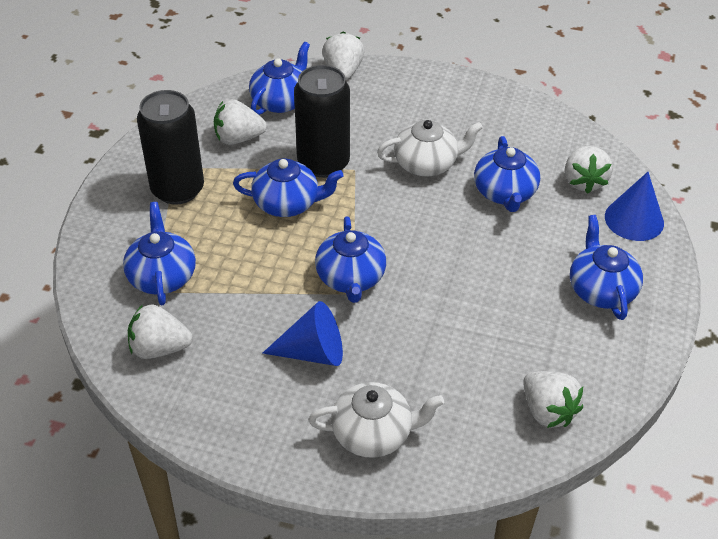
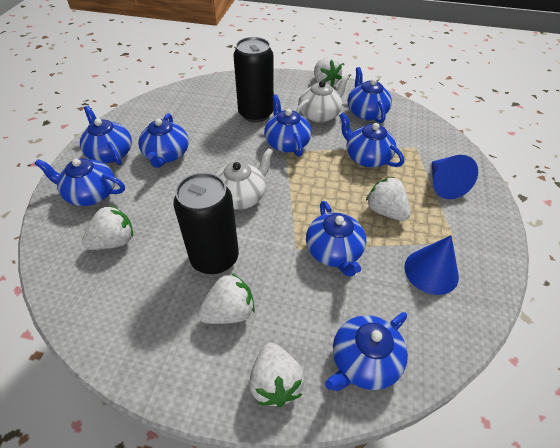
blue teapot: 6 -> 8

